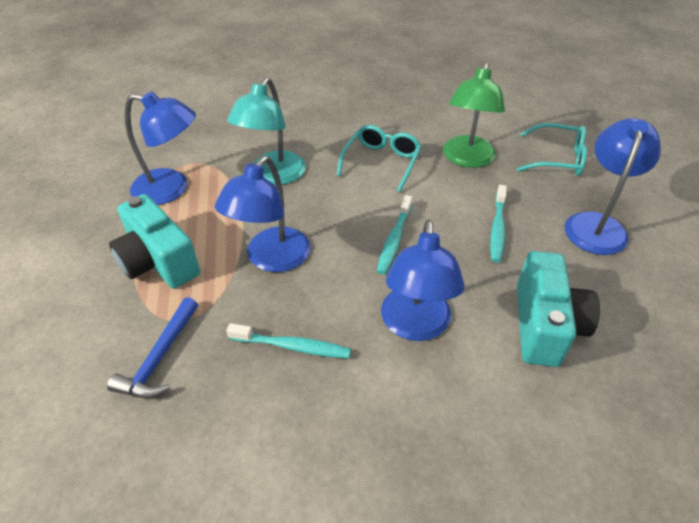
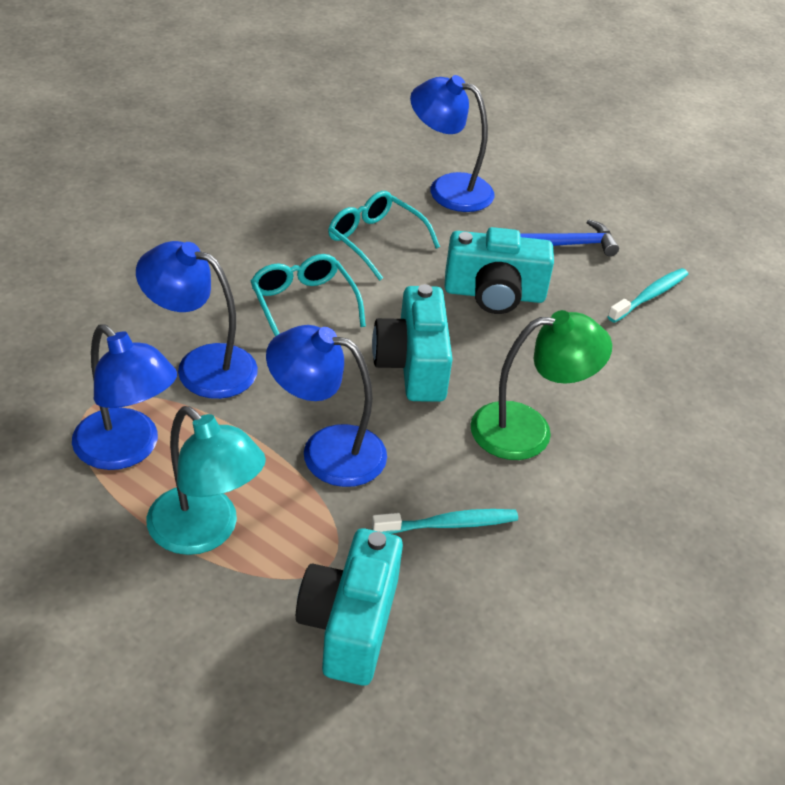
turquoise camera: 2 -> 3
turquoise toothbrush: 3 -> 2

